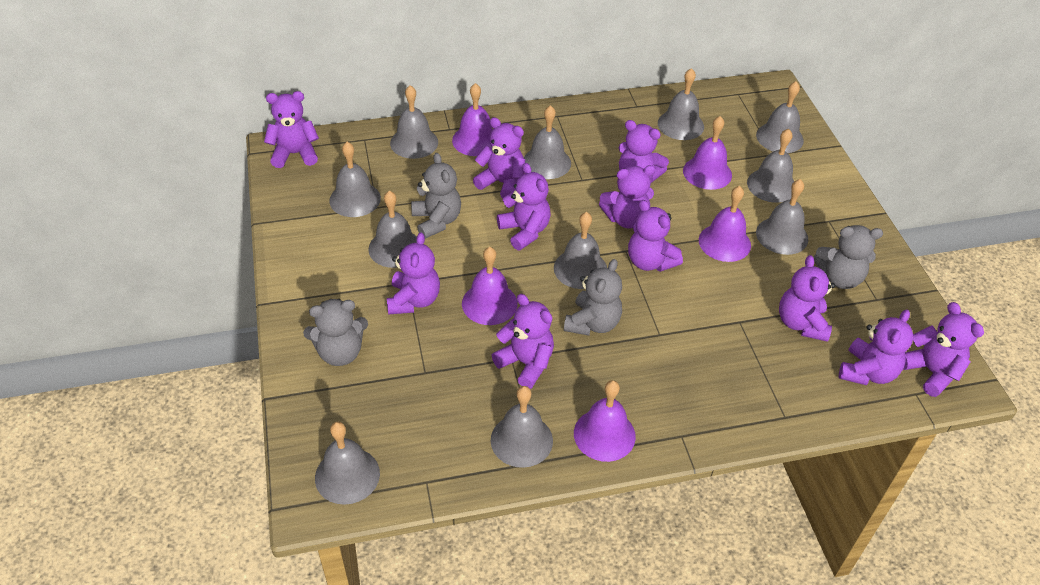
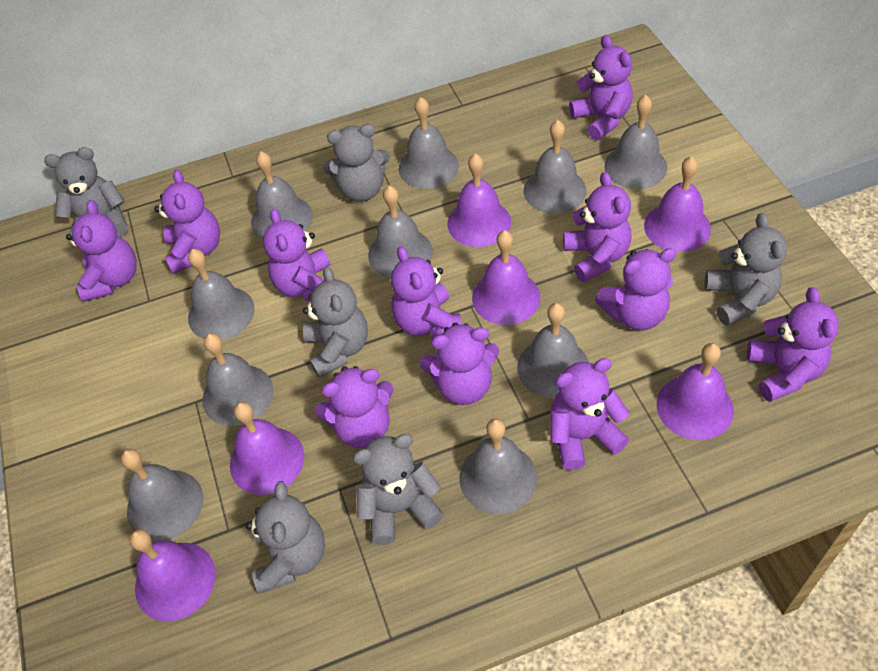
grey bell: 11 -> 10
grey teddy bear: 4 -> 6
purple bell: 5 -> 6

